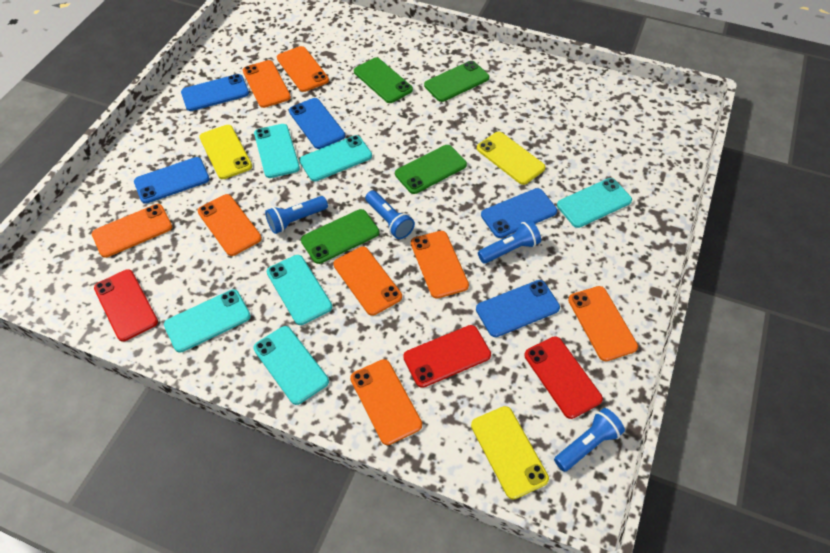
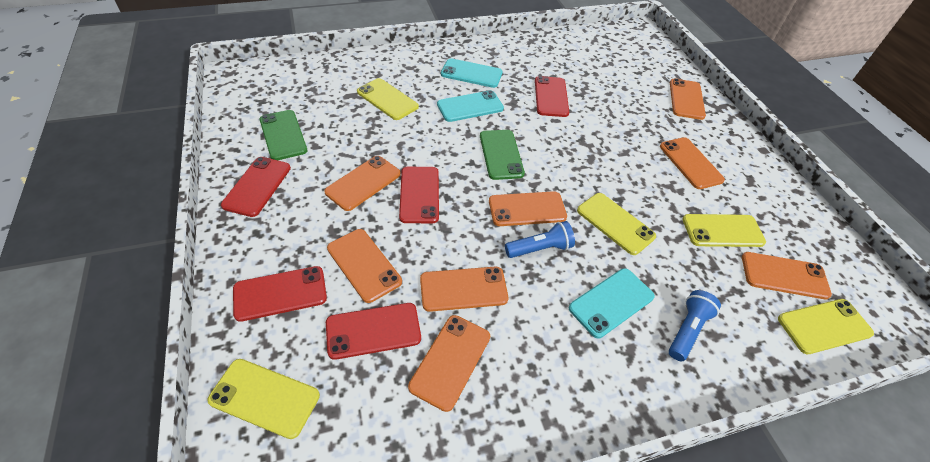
blue flashlight: 4 -> 2
blue phone: 5 -> 0
green phone: 4 -> 2
red phone: 3 -> 5
turquoise phone: 6 -> 3
yellow phone: 3 -> 5

